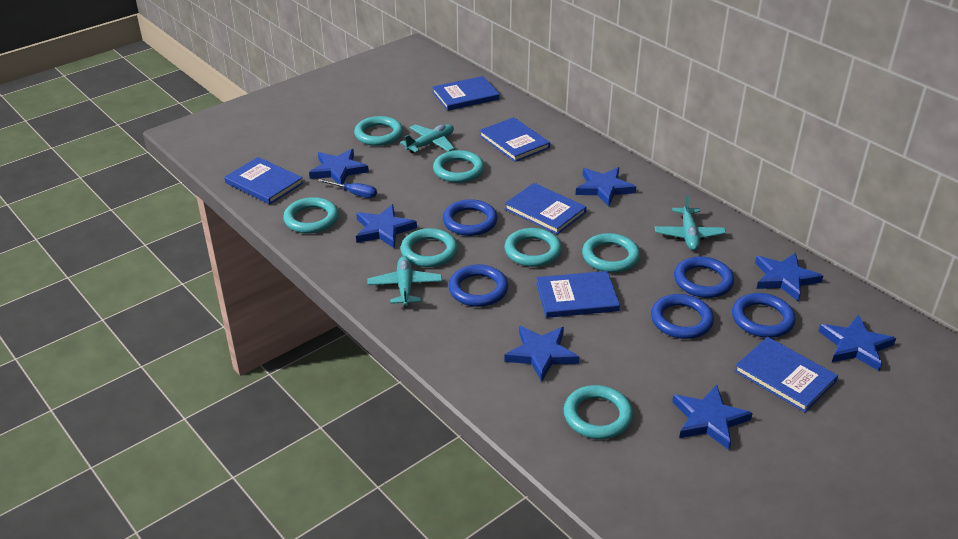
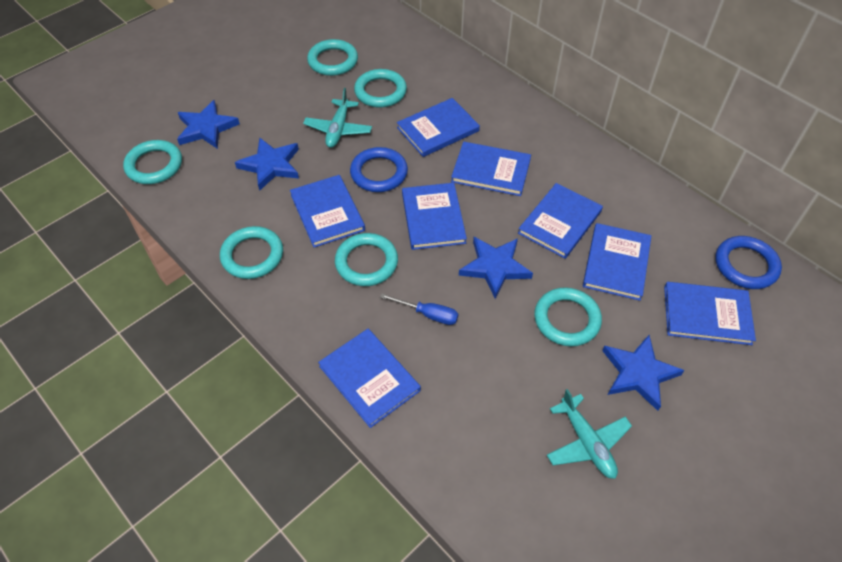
blue book: 6 -> 8
blue ring: 5 -> 2
blue star: 7 -> 4
turquoise plane: 3 -> 2
turquoise ring: 7 -> 6

